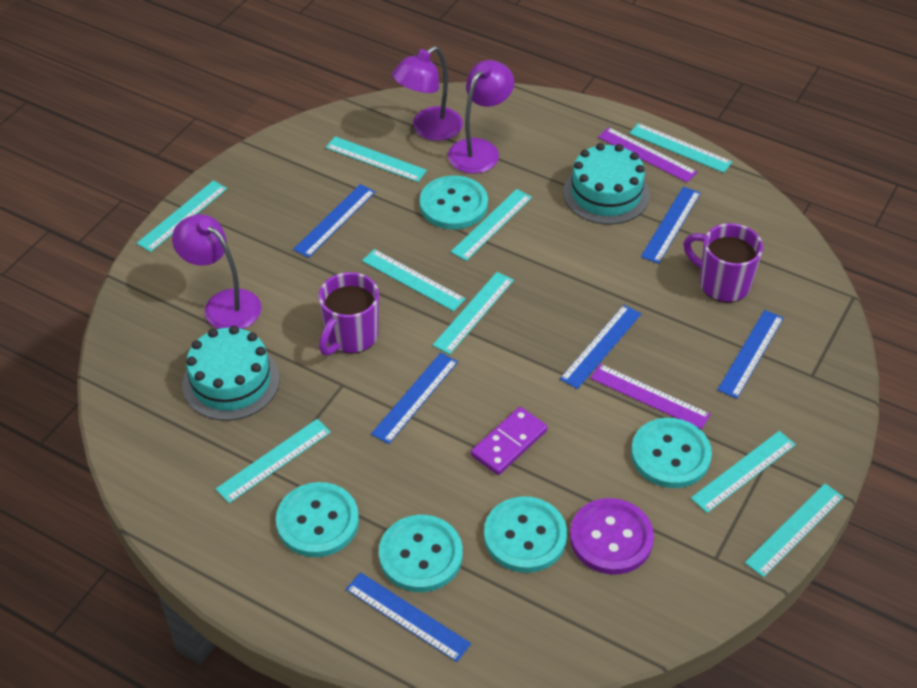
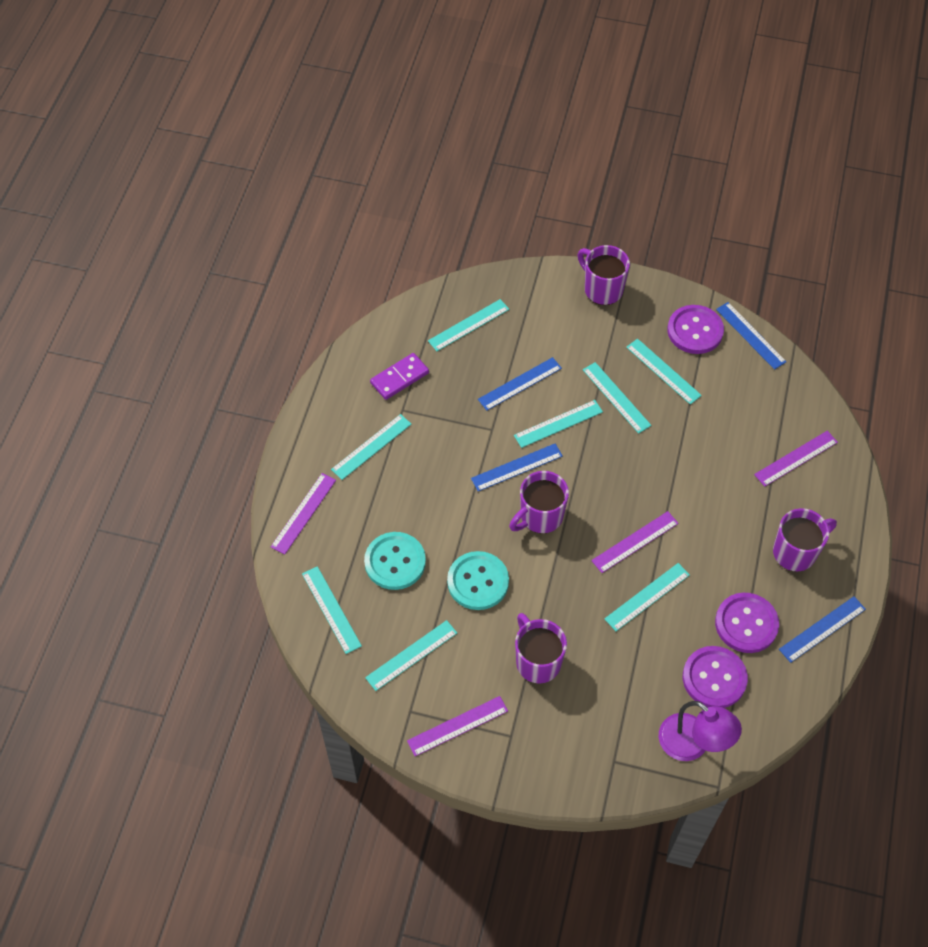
blue ruler: 6 -> 4
purple button: 1 -> 3
purple lamp: 3 -> 1
purple mug: 2 -> 4
purple ruler: 2 -> 4
turquoise button: 5 -> 2
turquoise cake: 2 -> 0
turquoise ruler: 9 -> 8

